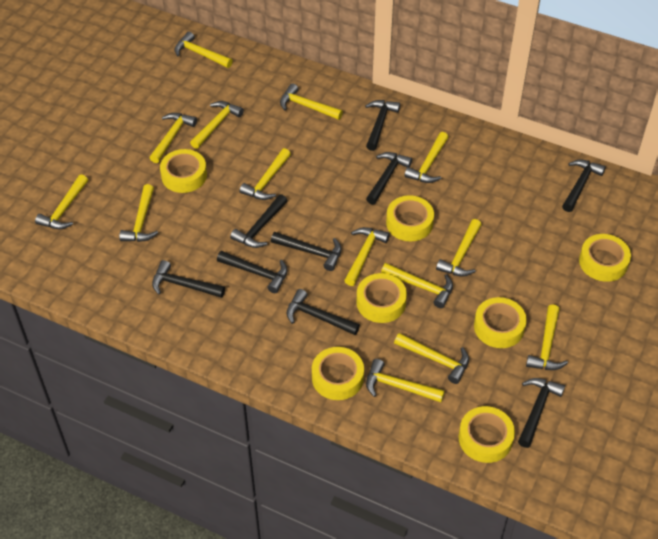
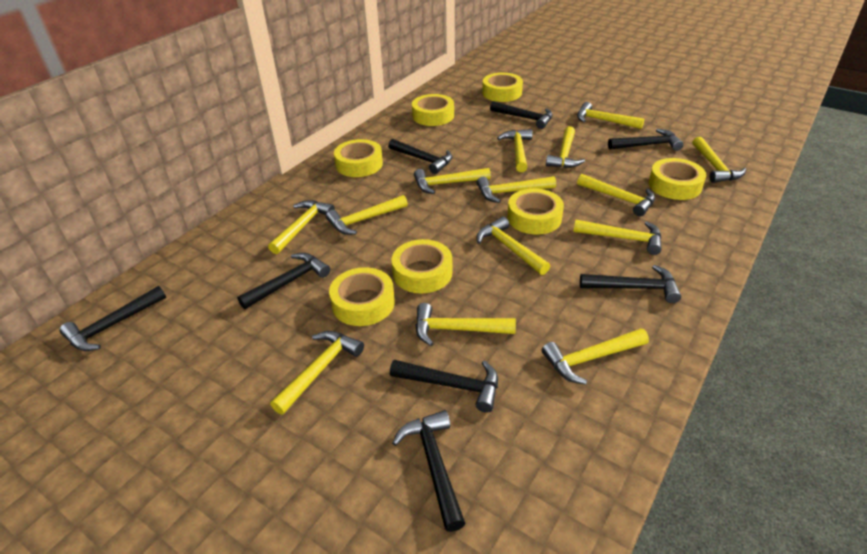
black hammer: 9 -> 8

